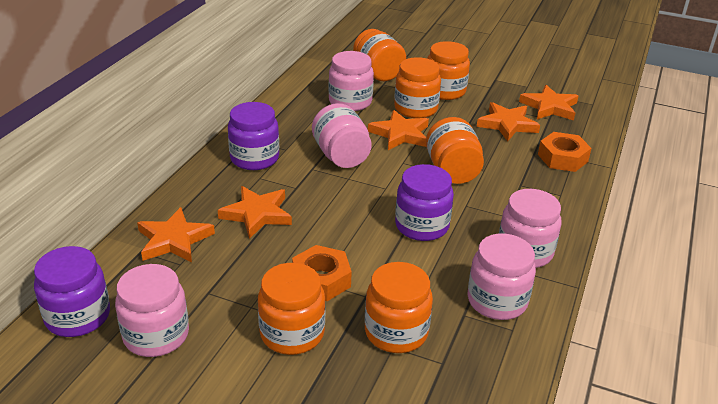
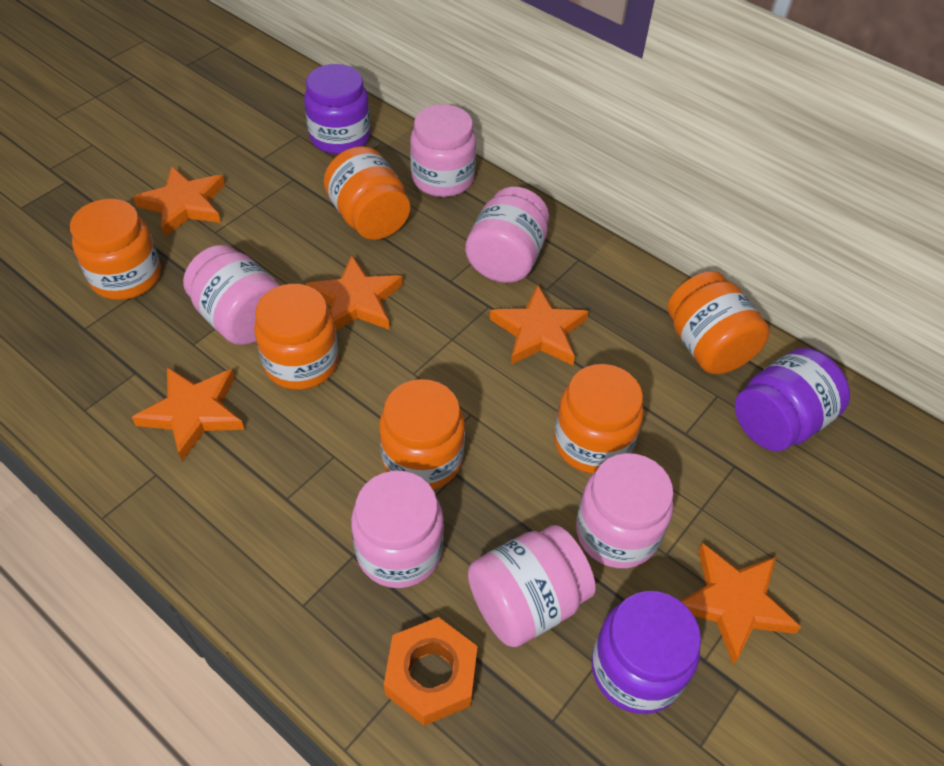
orange nut: 2 -> 1
pink jar: 5 -> 6

